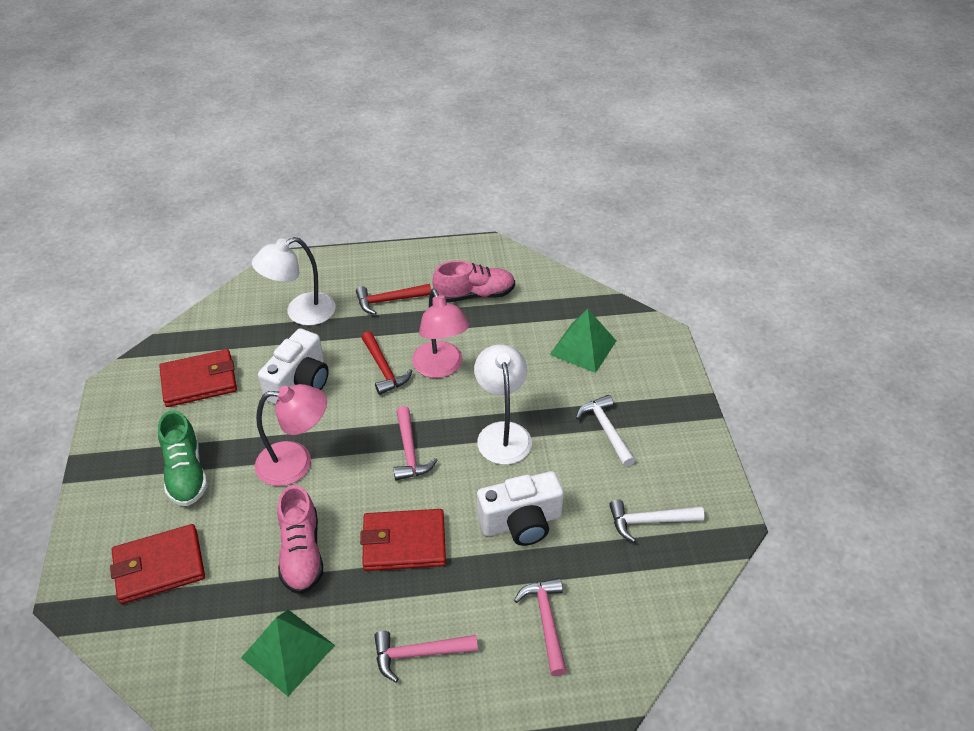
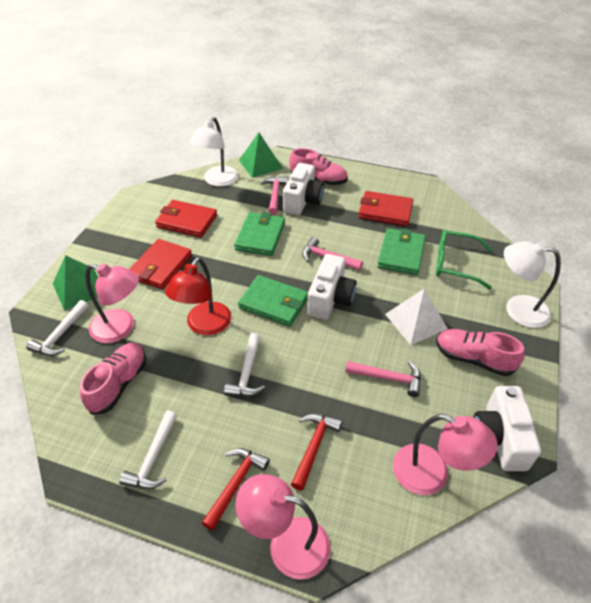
green glasses: 0 -> 1
green shoe: 1 -> 0
green wallet: 0 -> 3
pink lamp: 2 -> 3
pink shoe: 2 -> 3
red lamp: 0 -> 1
white camera: 2 -> 3
white hammer: 2 -> 3
white pyramid: 0 -> 1

